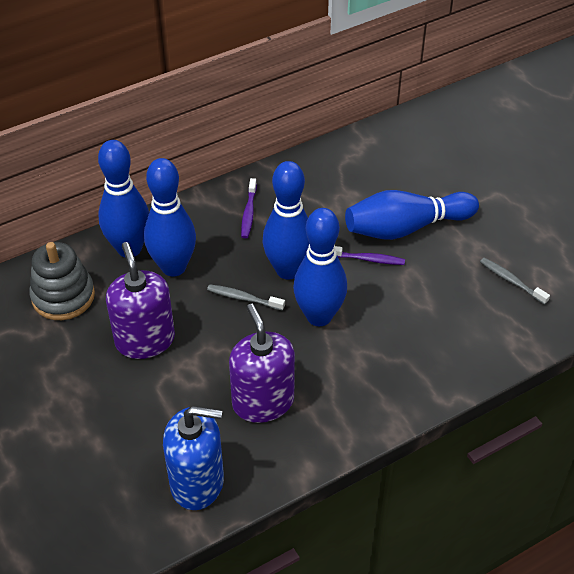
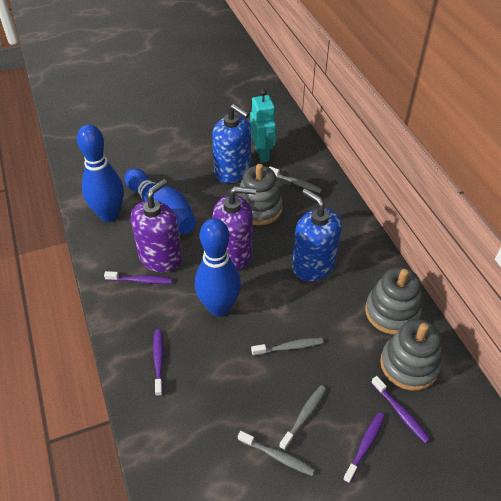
blue bowling pin: 5 -> 3
blue soap dispenser: 1 -> 2
grey stacking toy: 1 -> 3
grey toothbrush: 2 -> 4
purple toothbrush: 2 -> 4
turquoise robot: 0 -> 1

